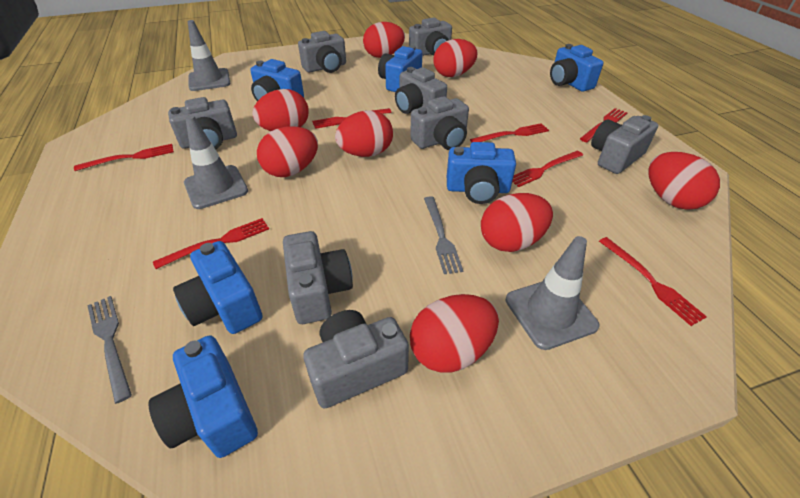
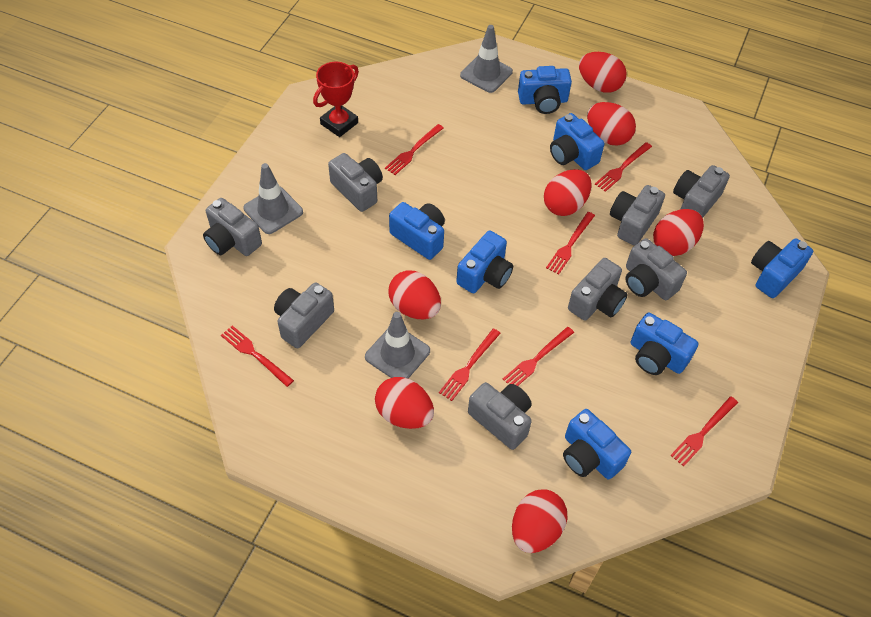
blue camera: 6 -> 7
grey fork: 2 -> 0
red egg: 8 -> 7
red trophy: 0 -> 1

